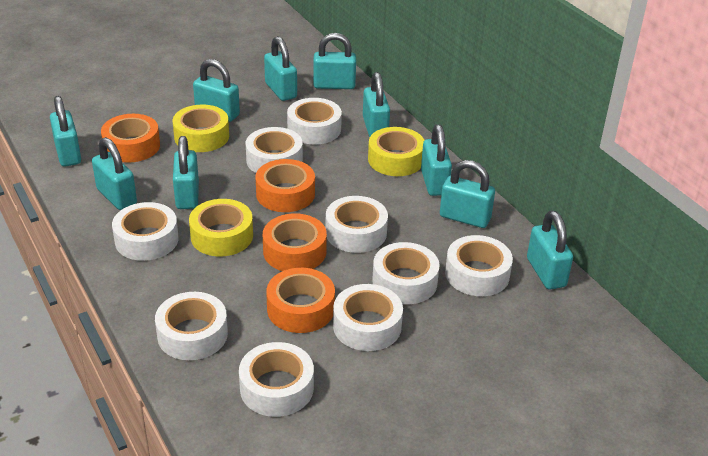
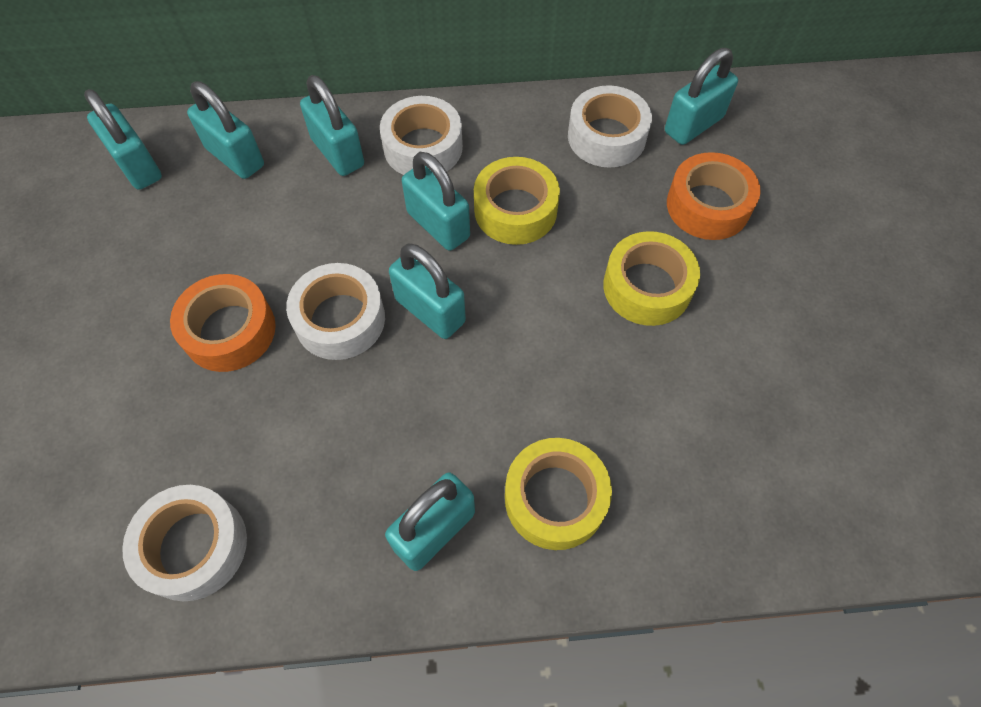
orange tape: 4 -> 2
turquoise padlock: 10 -> 7
white tape: 9 -> 4

